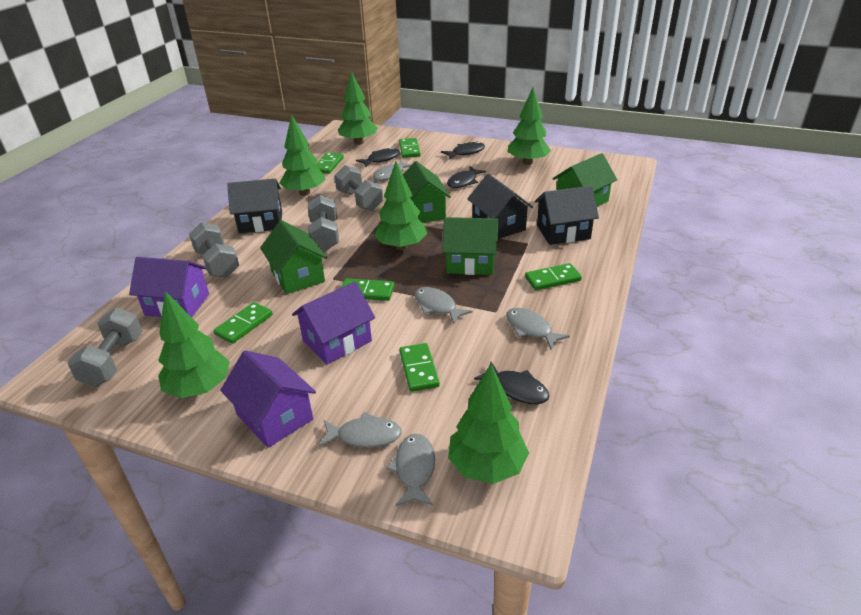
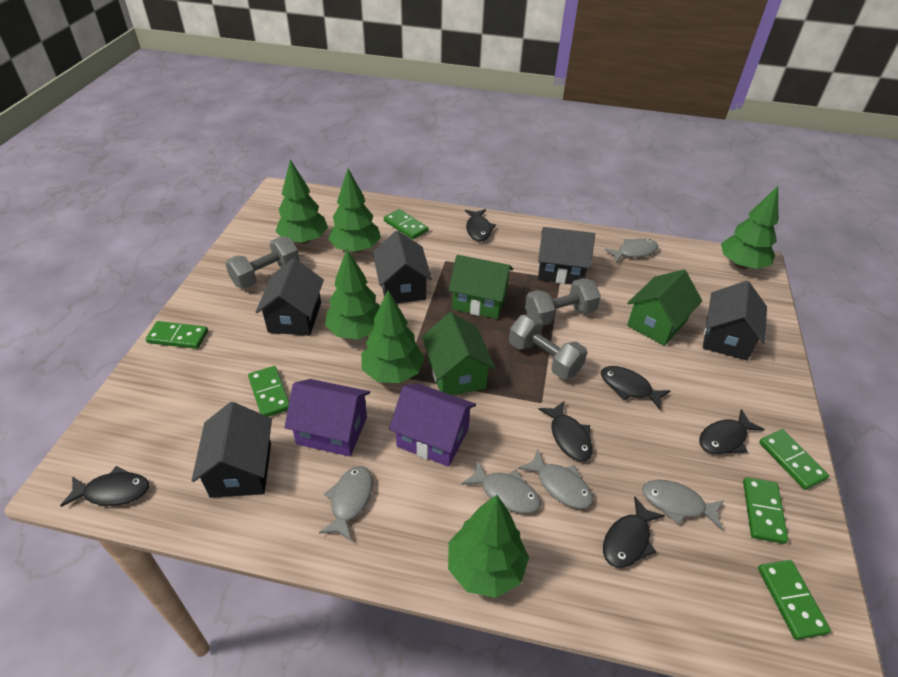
black fish: 4 -> 6
black house: 3 -> 5
green house: 4 -> 3
grey dumbbell: 4 -> 3
purple house: 3 -> 2

